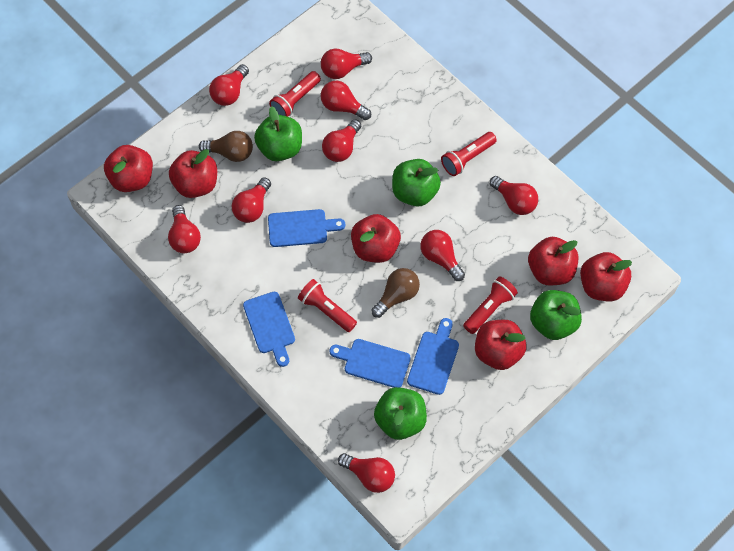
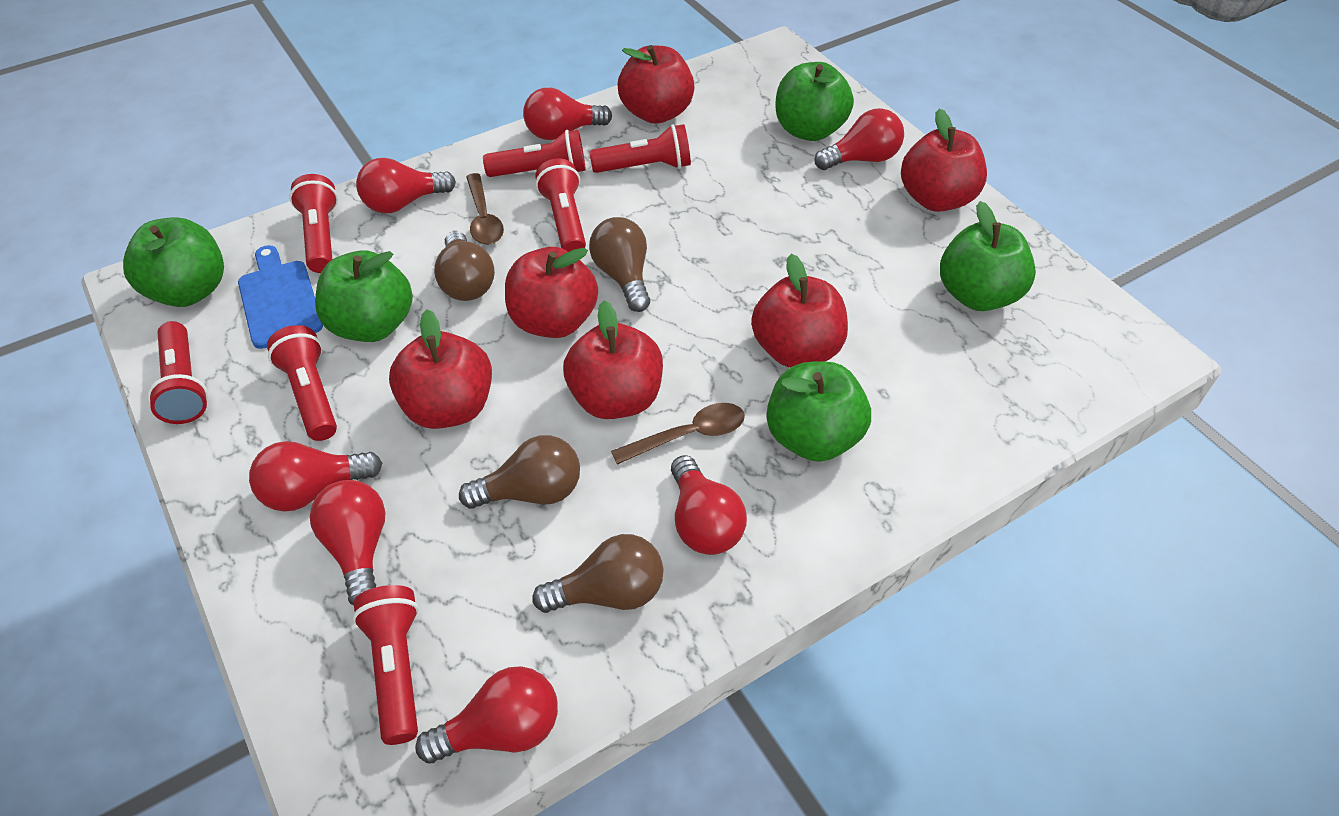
blue cutting board: 4 -> 1
brown light bulb: 2 -> 4
brown spoon: 0 -> 2
green apple: 4 -> 5
red flashlight: 4 -> 7
red light bulb: 9 -> 7

